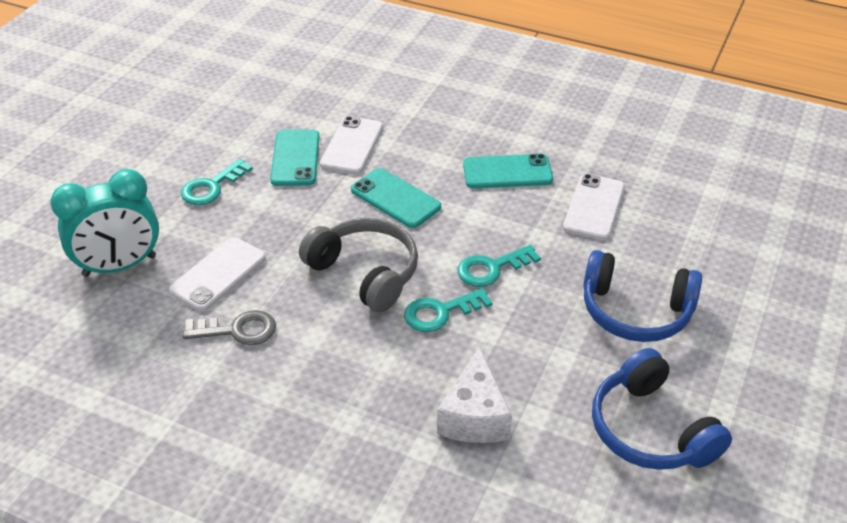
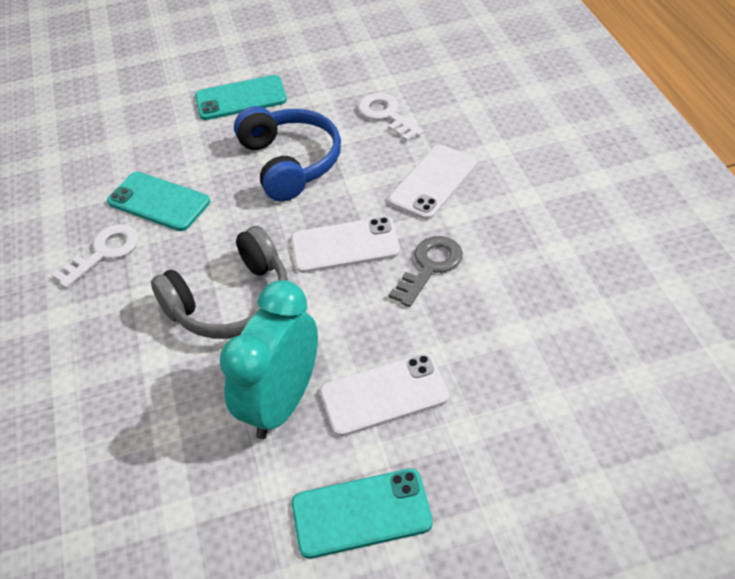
blue headphones: 2 -> 1
turquoise key: 3 -> 0
white cheese: 1 -> 0
white key: 0 -> 2

